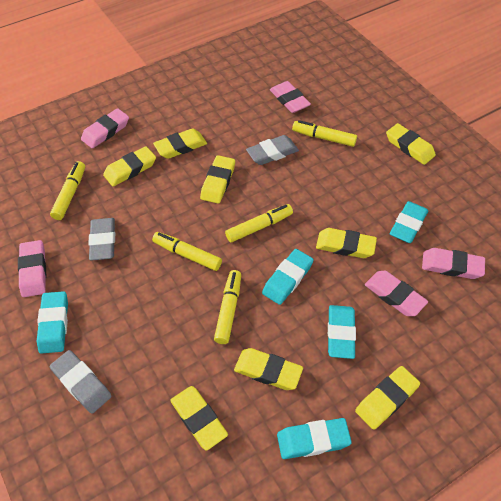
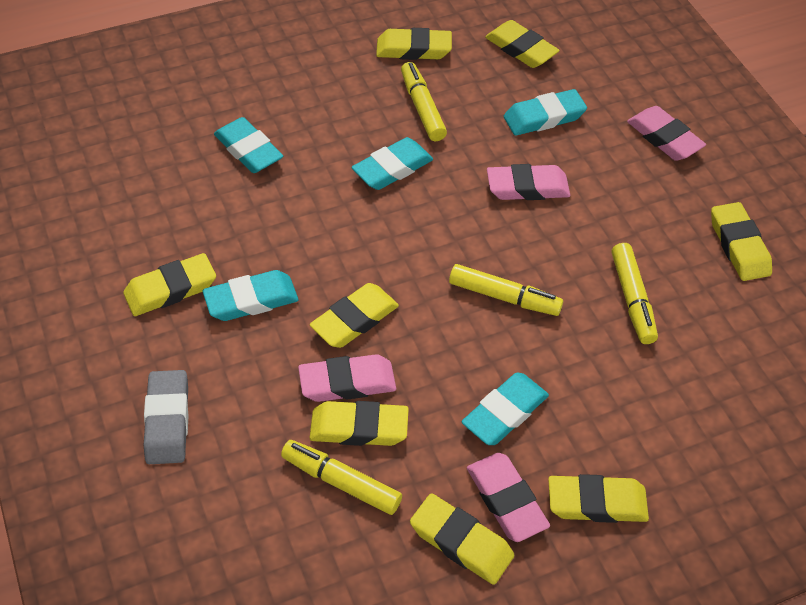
grey eraser: 3 -> 1
pink eraser: 5 -> 4
yellow marker: 5 -> 4

